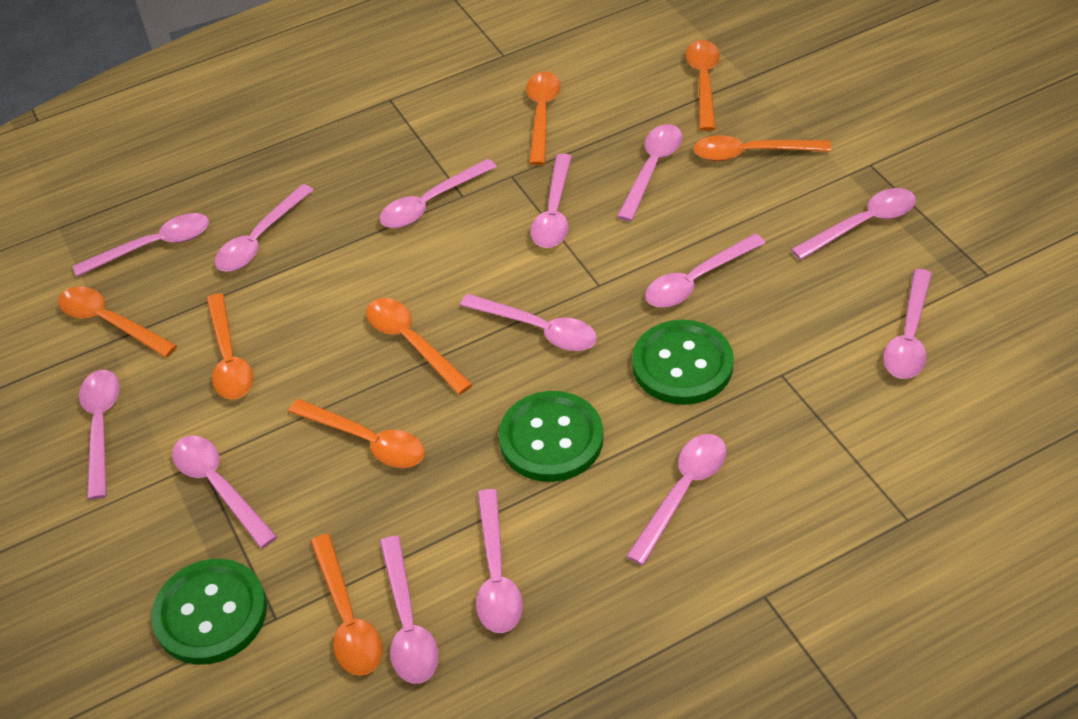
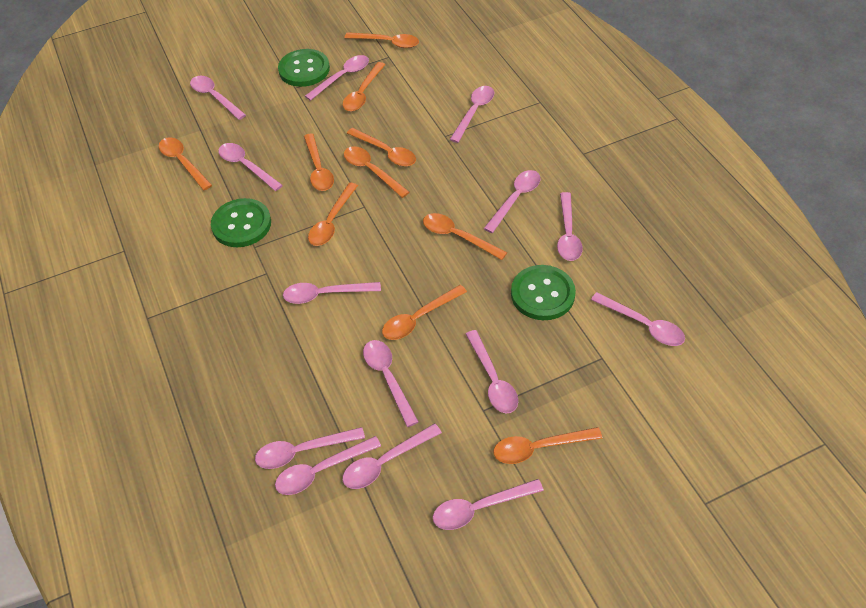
orange spoon: 8 -> 10

